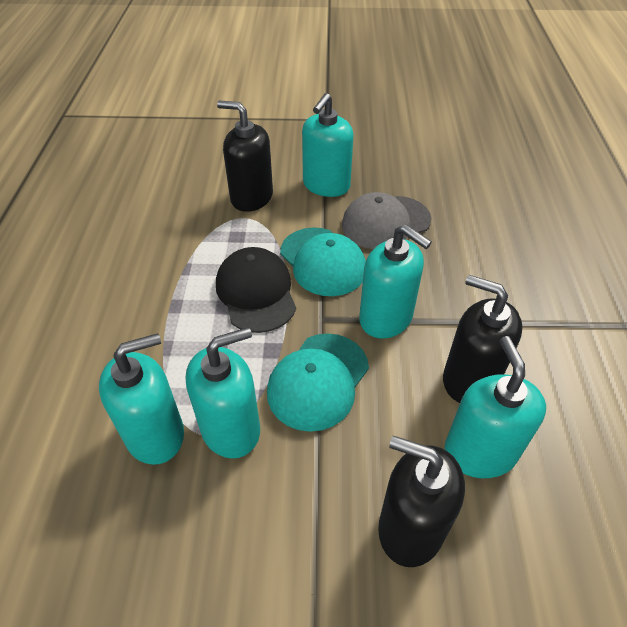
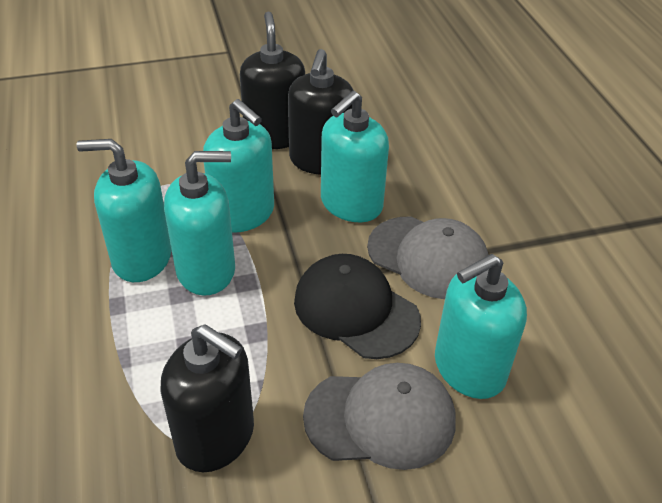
grey cap: 1 -> 2
turquoise cap: 2 -> 0

